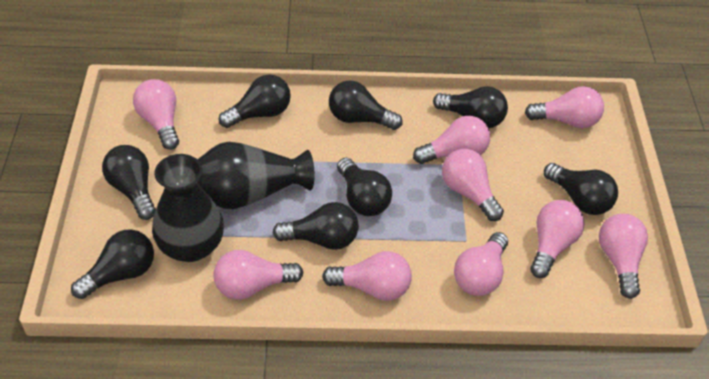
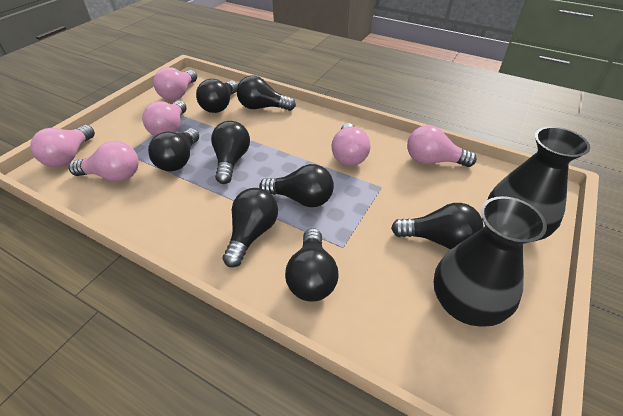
pink light bulb: 9 -> 6

